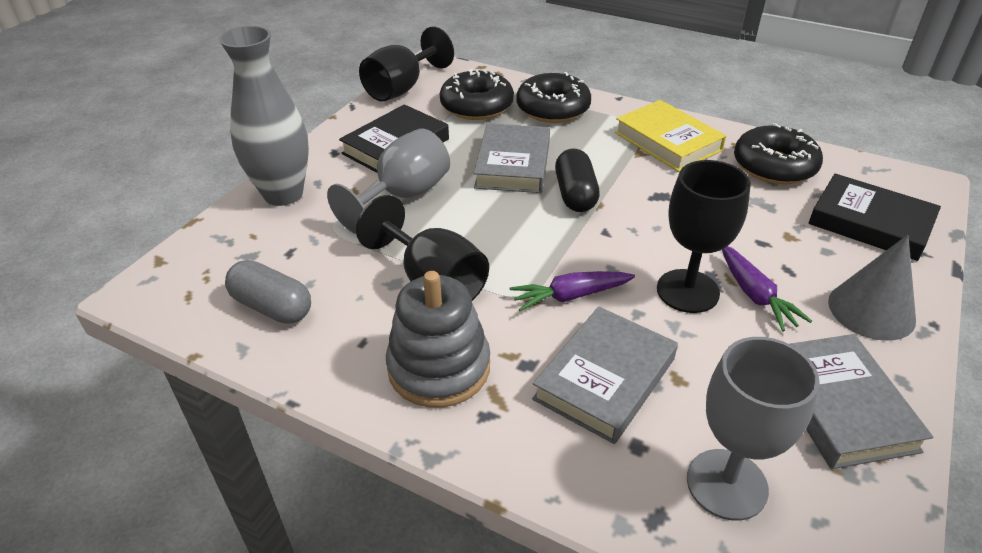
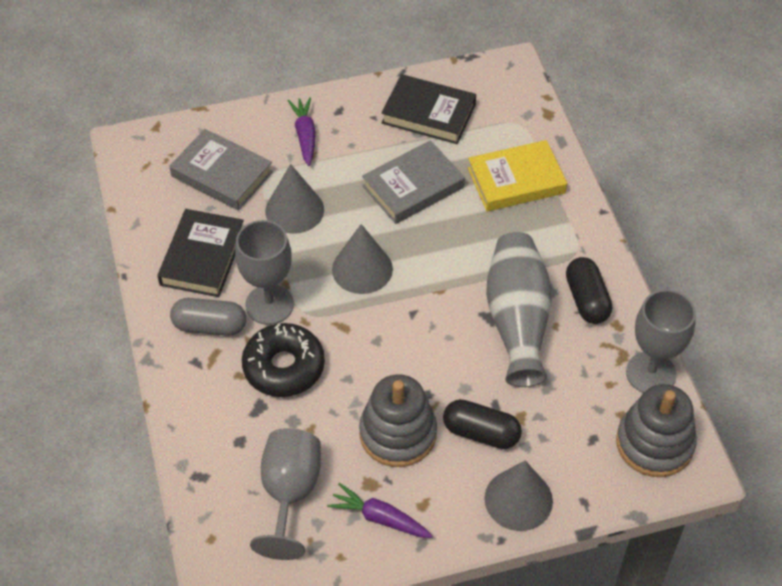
black capsule: 1 -> 2
black donut: 3 -> 1
black goblet: 3 -> 0
grey book: 3 -> 2
grey cone: 1 -> 3
grey goblet: 2 -> 3
grey stacking toy: 1 -> 2

